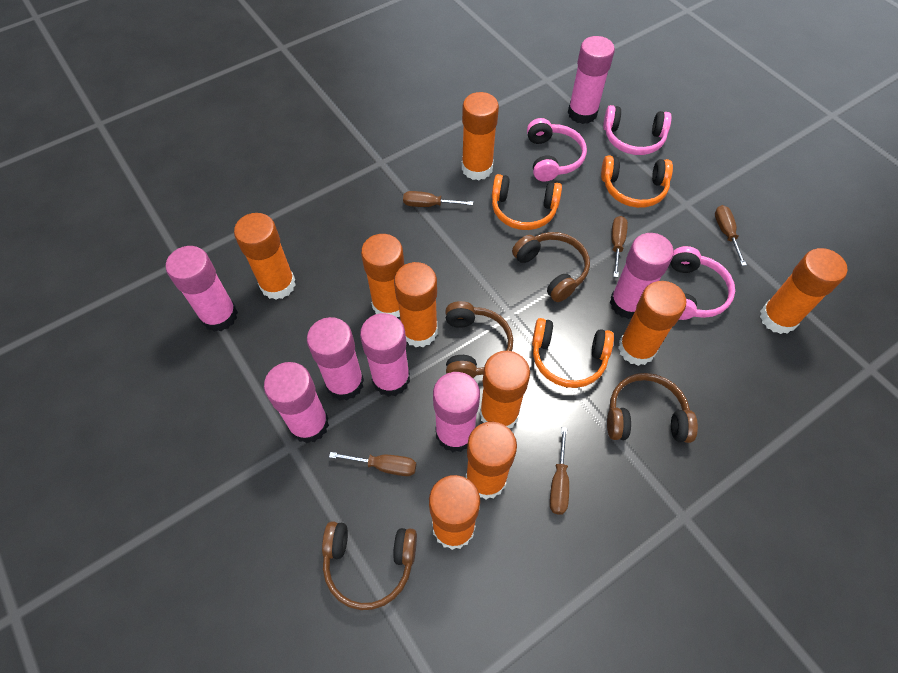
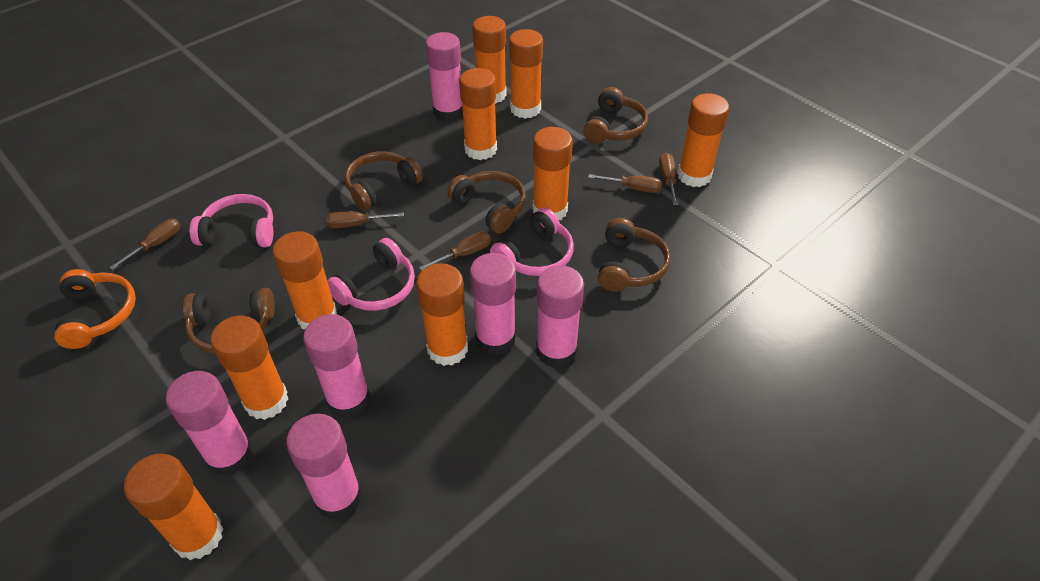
brown headphones: 4 -> 5
orange headphones: 3 -> 1
pink glue stick: 7 -> 6

